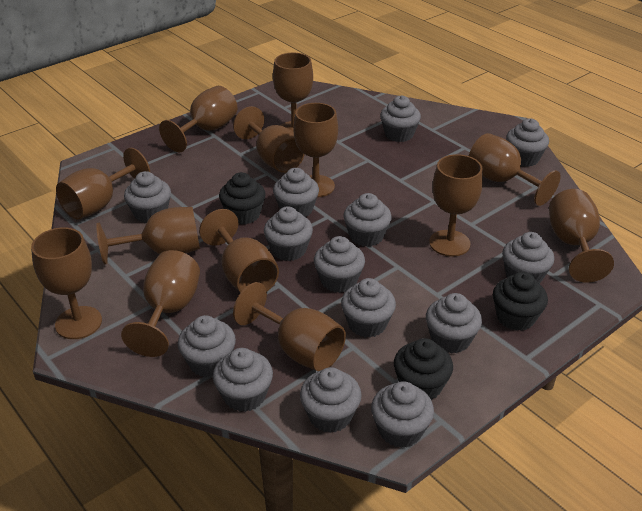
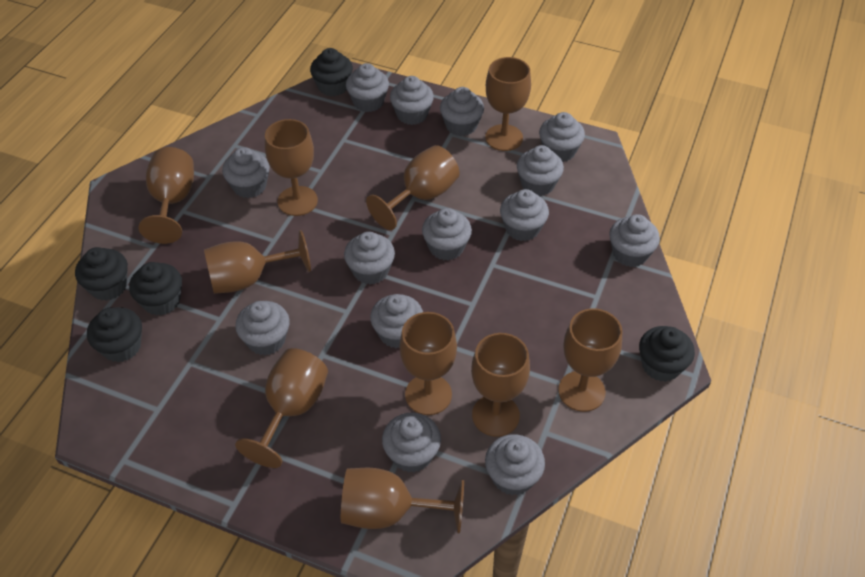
black cupcake: 3 -> 5
brown goblet: 13 -> 10

